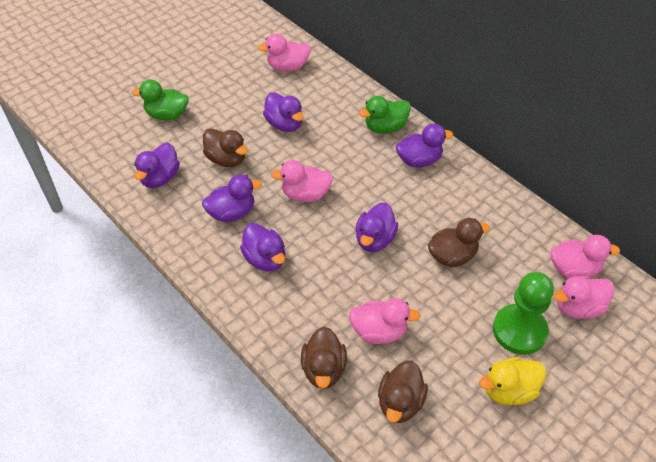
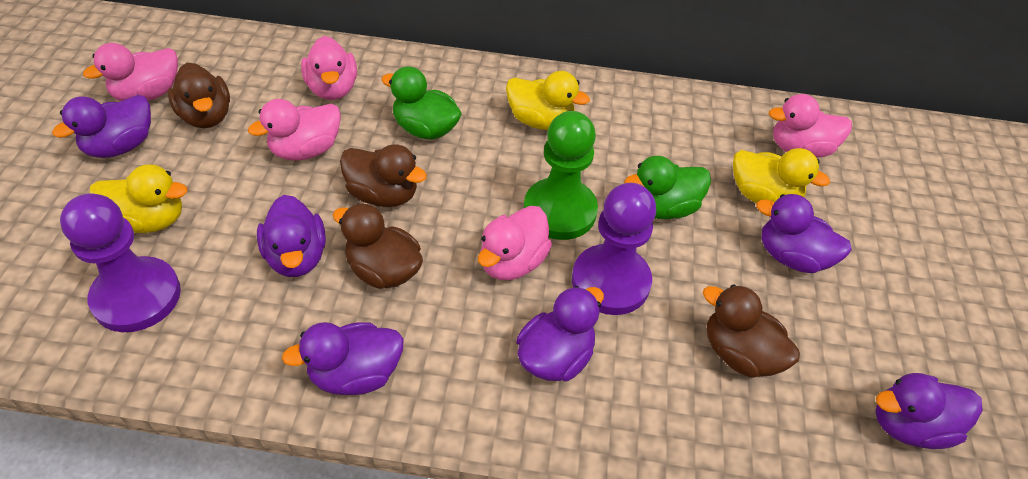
purple pawn: 0 -> 2
yellow duck: 1 -> 3

